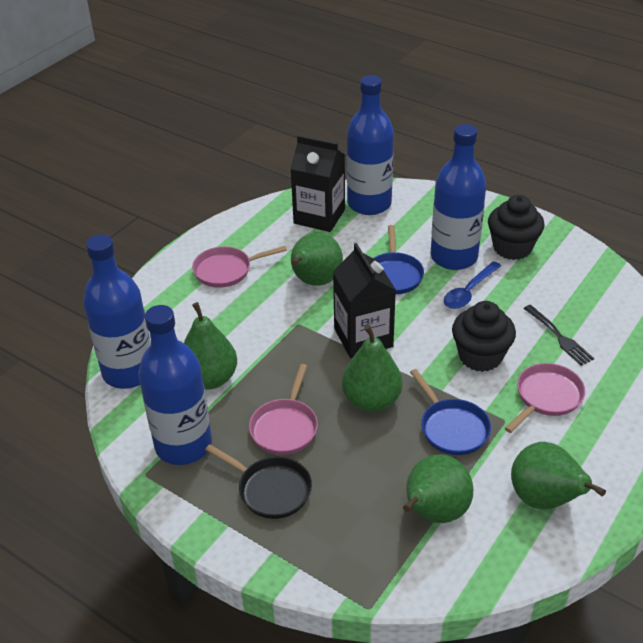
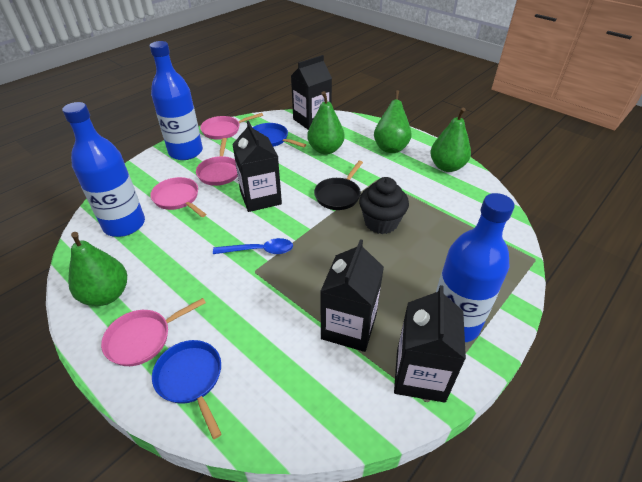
black carton: 2 -> 4
black cupcake: 2 -> 1
black fork: 1 -> 0
blue bottle: 4 -> 3
green pear: 5 -> 4
pink pan: 3 -> 4

